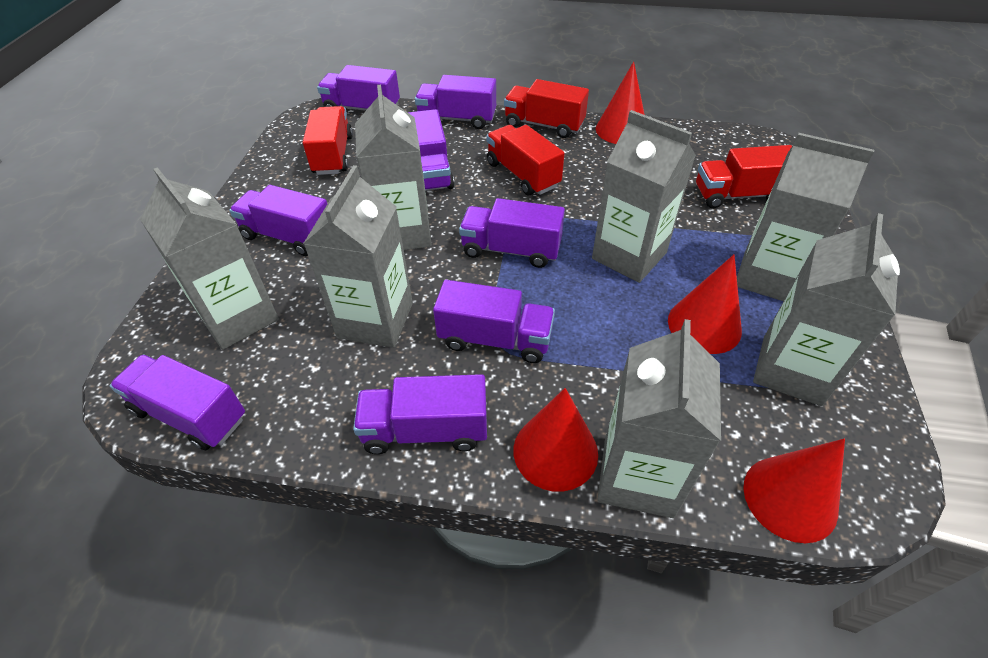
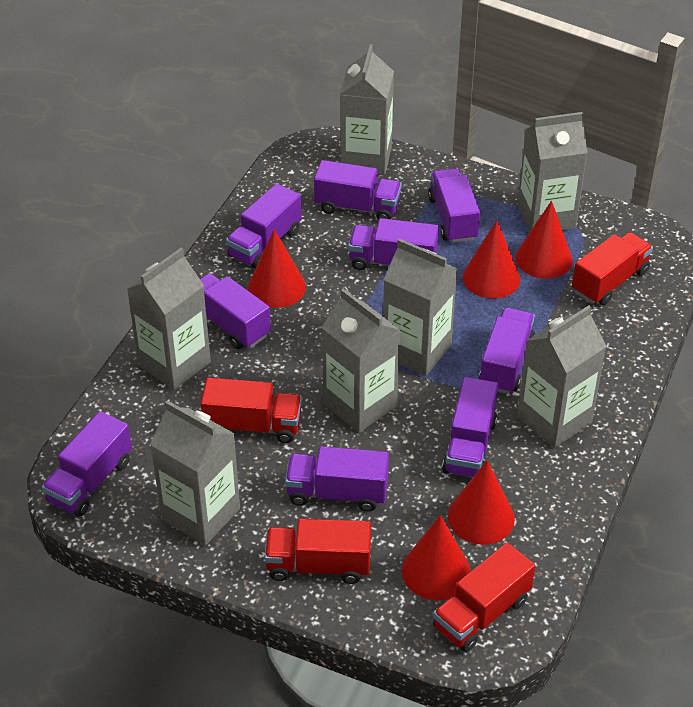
purple truck: 8 -> 9
red cone: 4 -> 5

